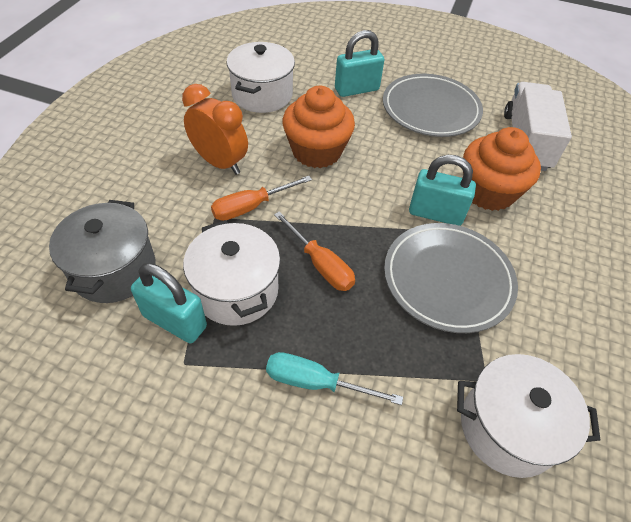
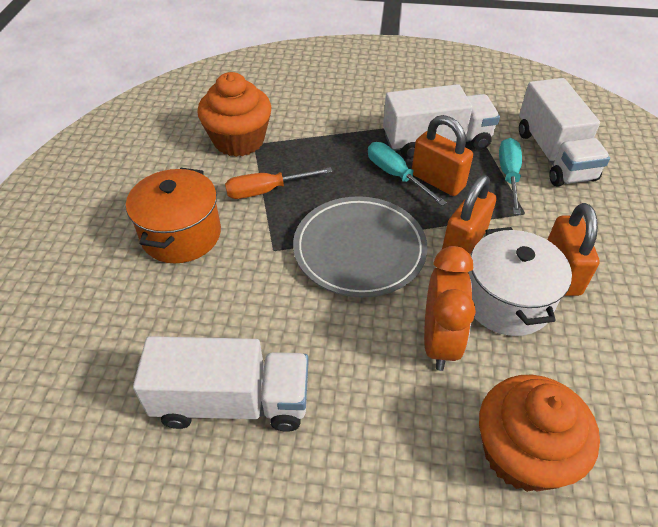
grey plate: 2 -> 1
grey pot: 1 -> 0
orange padlock: 0 -> 3
orange pot: 0 -> 1
orange screwdriver: 2 -> 1
turquoise padlock: 3 -> 0
turquoise screwdriver: 1 -> 2
white pot: 3 -> 1
white truck: 1 -> 3

